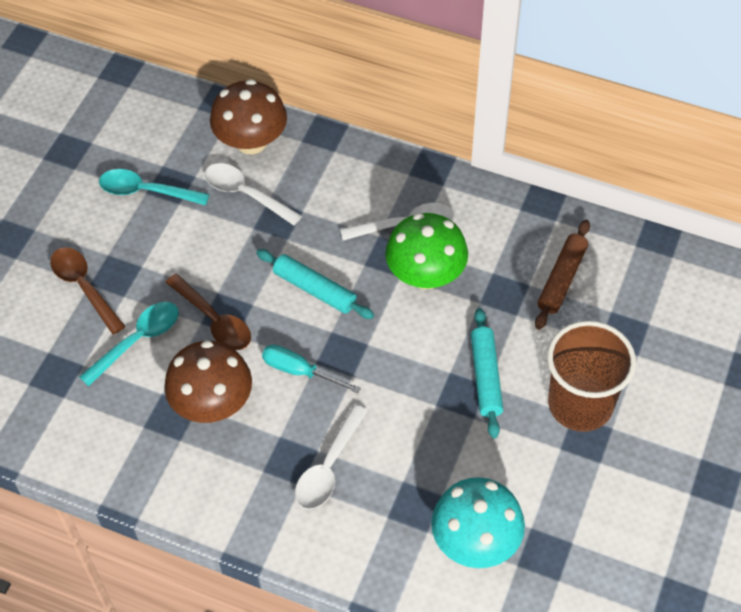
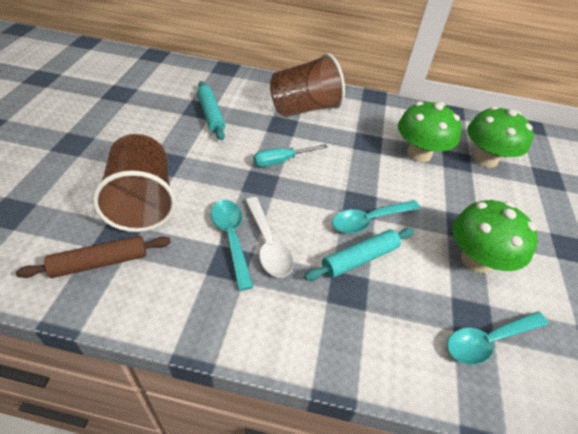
brown cup: 1 -> 2
brown mushroom: 2 -> 0
brown spoon: 2 -> 0
green mushroom: 1 -> 3
turquoise mushroom: 1 -> 0
turquoise spoon: 2 -> 3
white spoon: 3 -> 1

